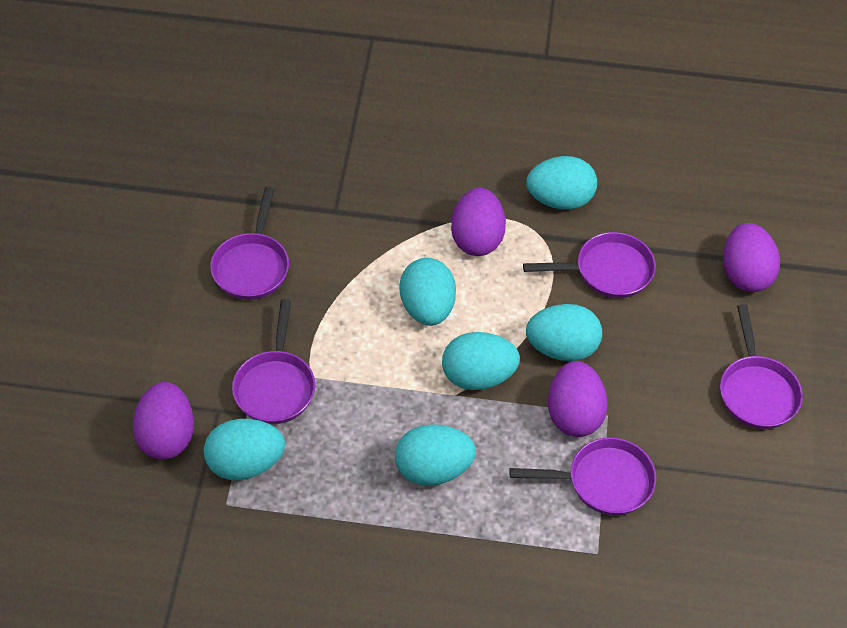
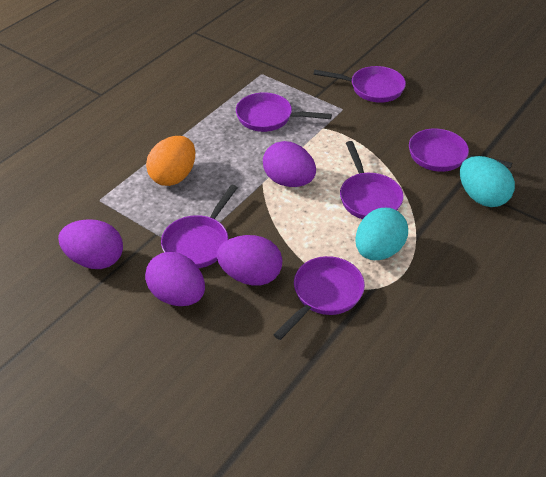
orange egg: 0 -> 1
purple pan: 5 -> 6
turquoise egg: 6 -> 2

